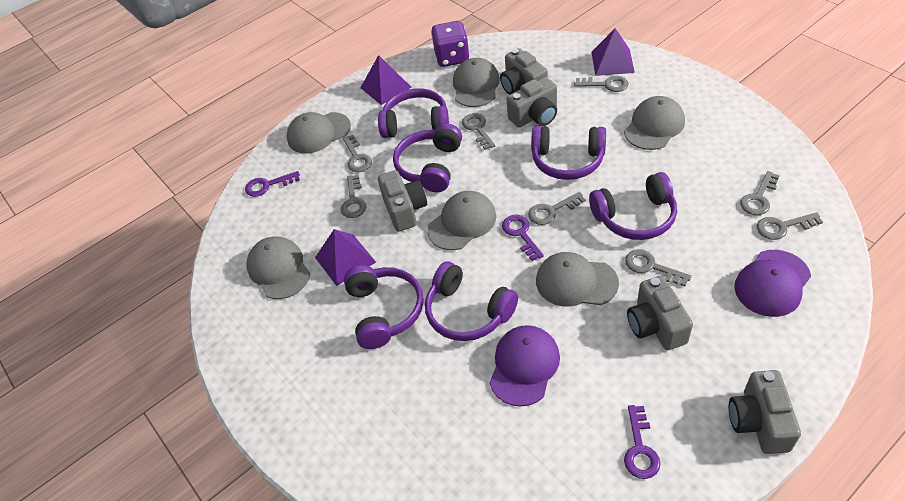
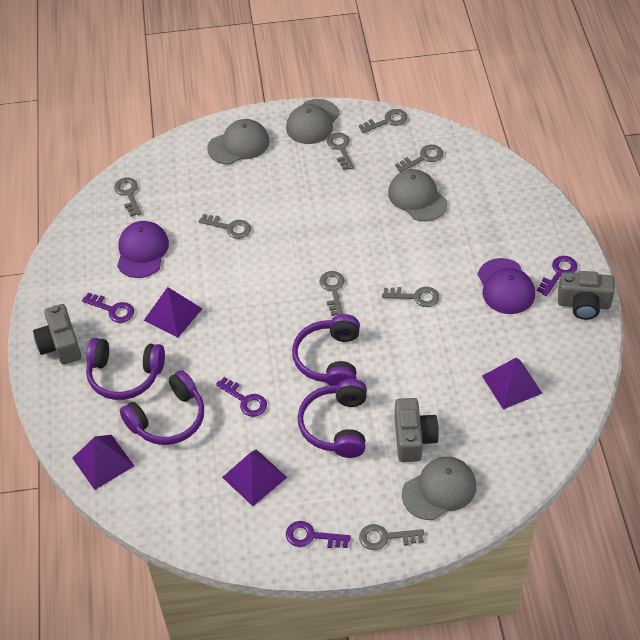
grey camera: 5 -> 3
grey cap: 6 -> 4
purple dice: 1 -> 0
purple headphones: 6 -> 4
purple key: 3 -> 4
purple pyramid: 3 -> 4

